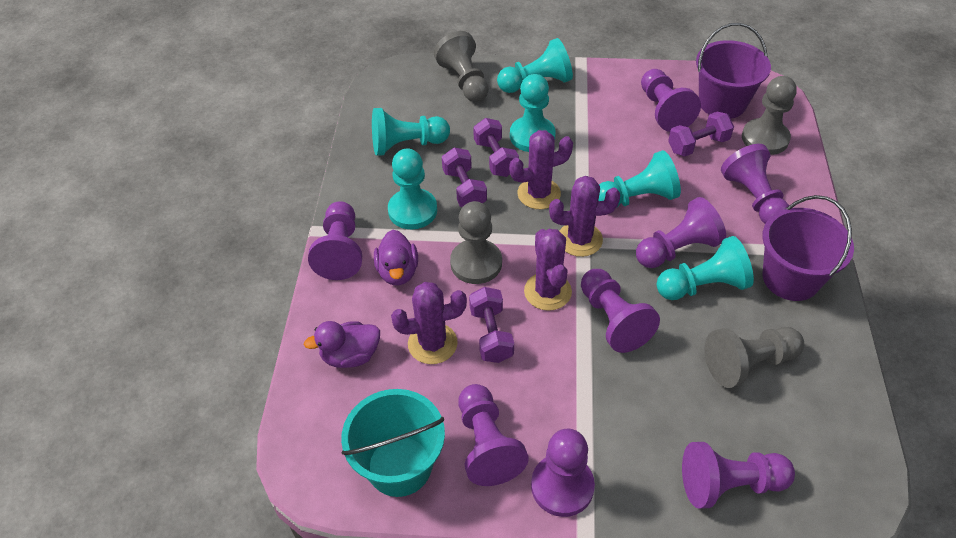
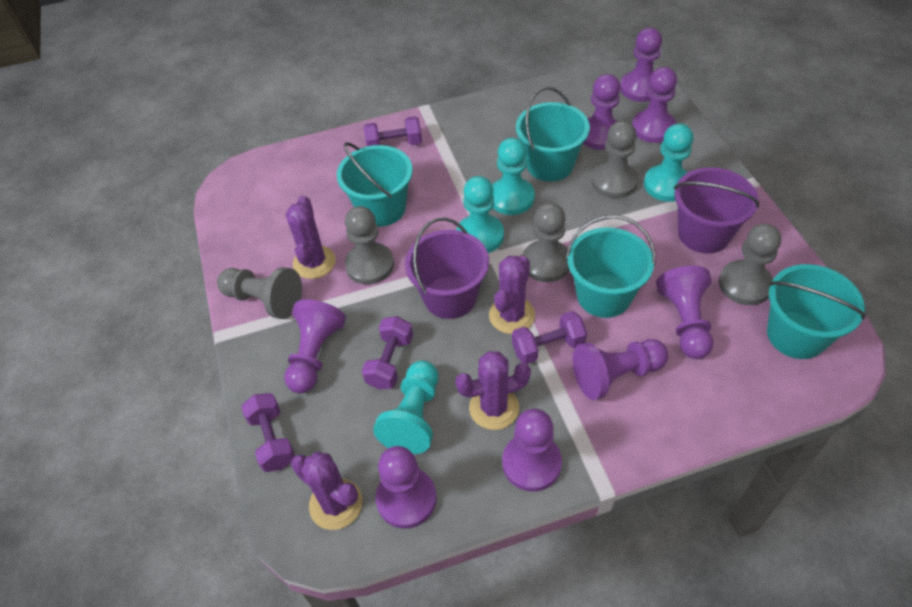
grey pawn: 4 -> 5
purple duck: 2 -> 0
turquoise bucket: 1 -> 4
turquoise pawn: 6 -> 4

